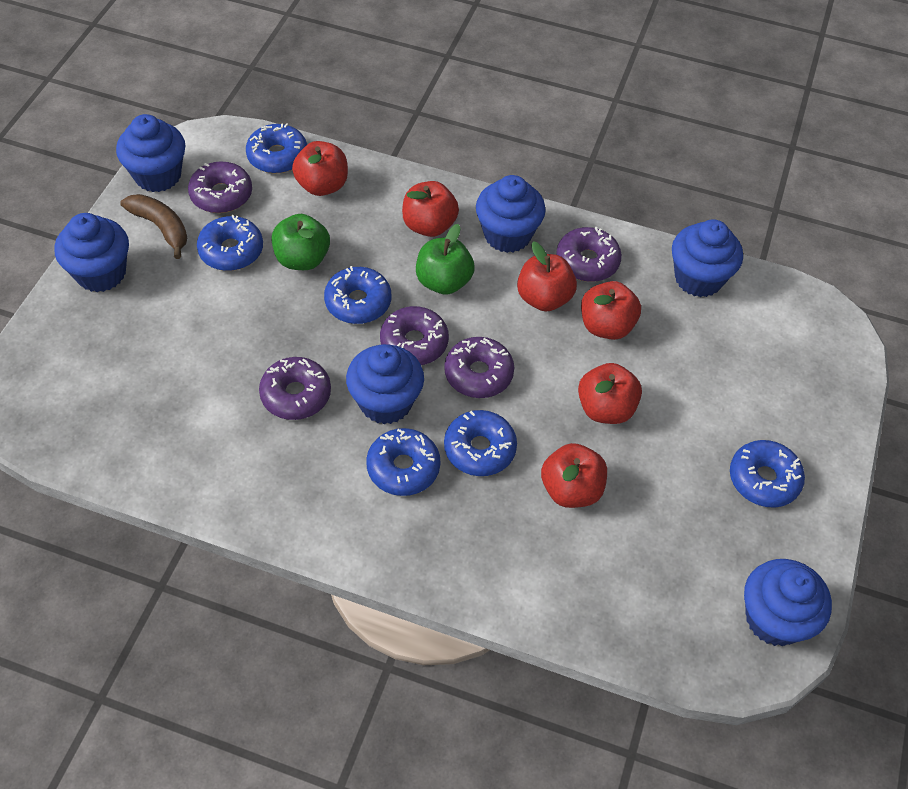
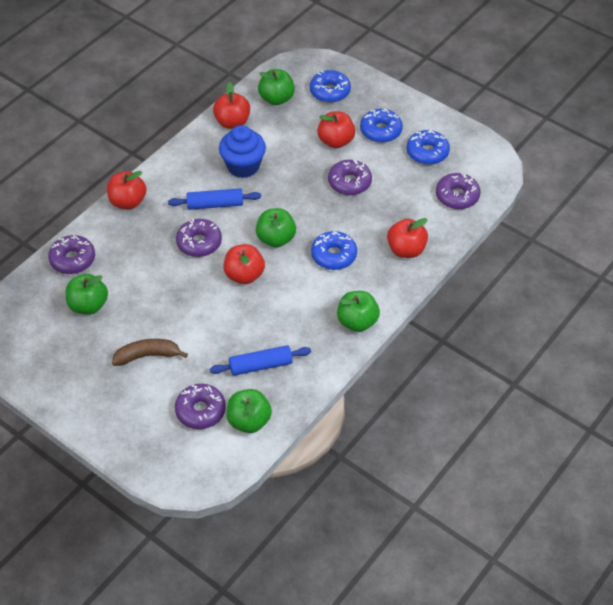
blue cupcake: 6 -> 1
blue donut: 6 -> 4
blue rolling pin: 0 -> 2
green apple: 2 -> 5
red apple: 6 -> 5

